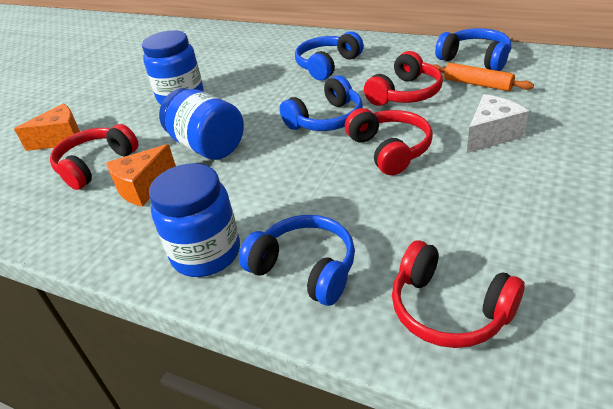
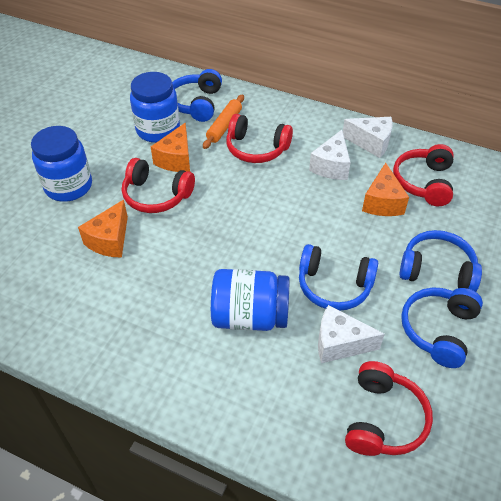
orange cheese: 2 -> 3
white cheese: 1 -> 3

